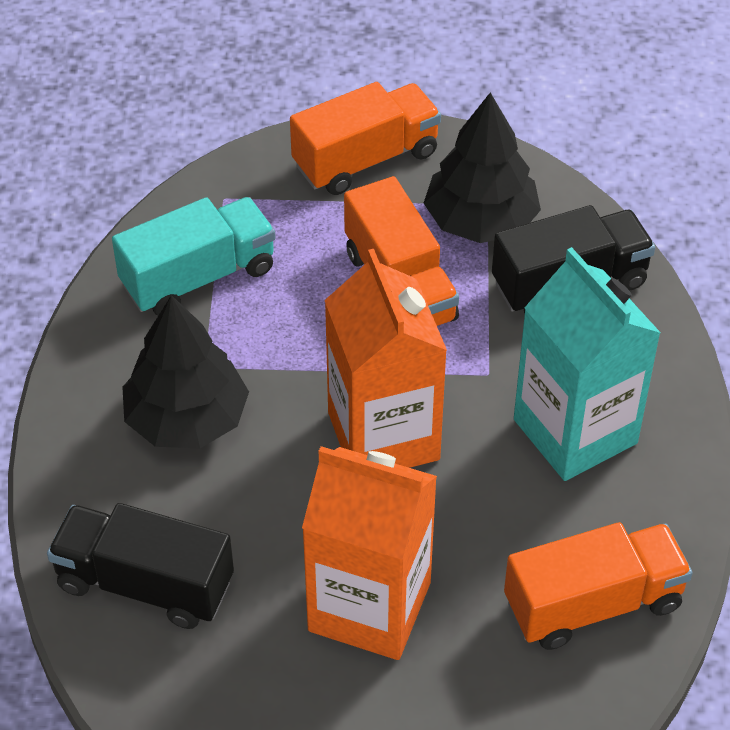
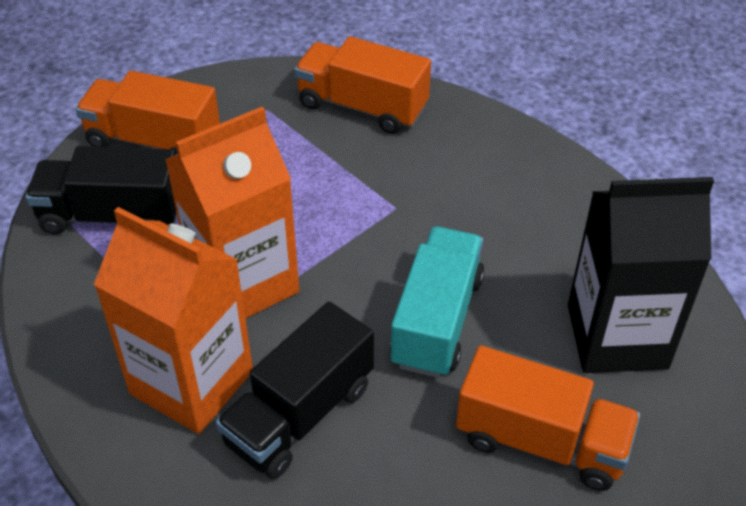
black carton: 0 -> 1
black tree: 2 -> 0
turquoise carton: 1 -> 0

